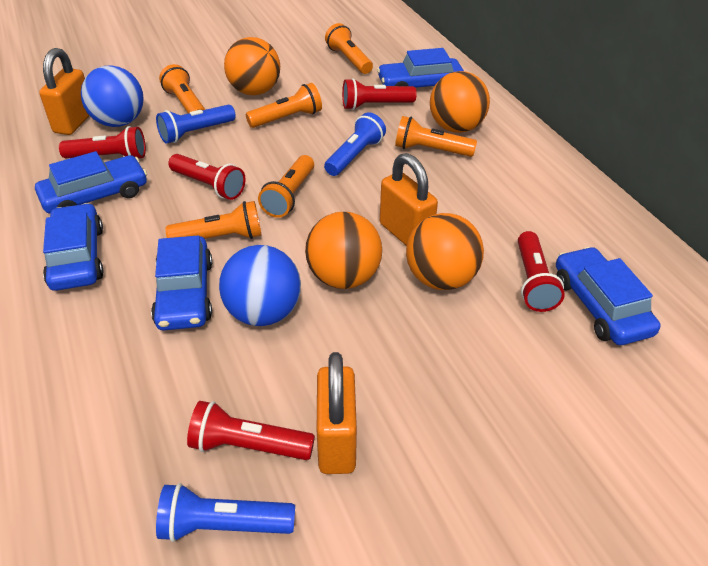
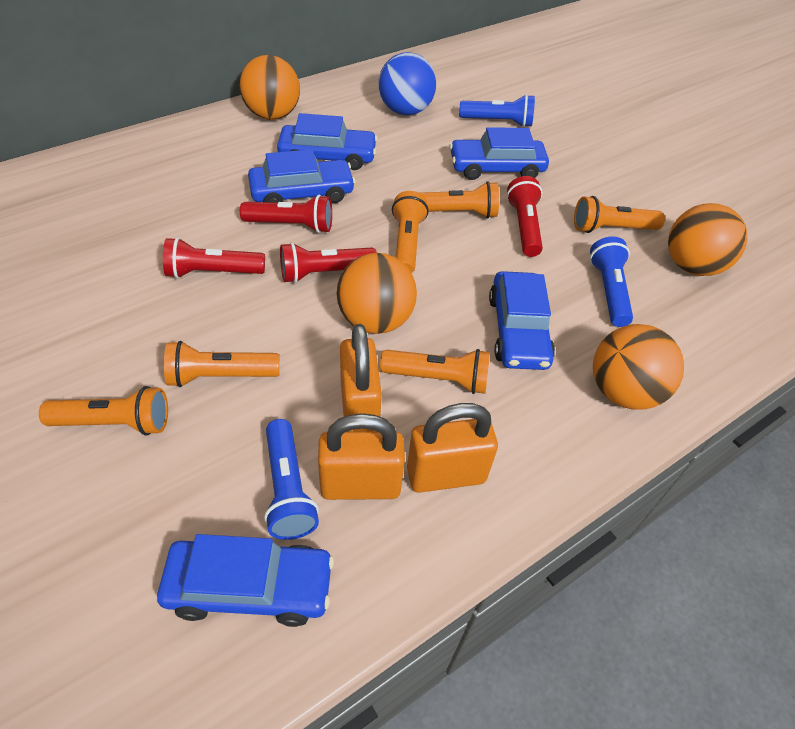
blue ball: 2 -> 1
red flashlight: 5 -> 4

